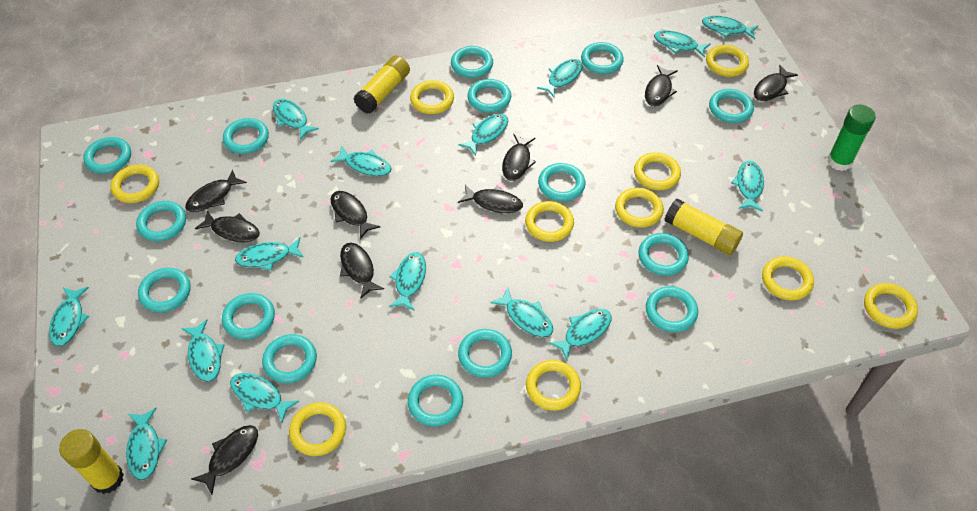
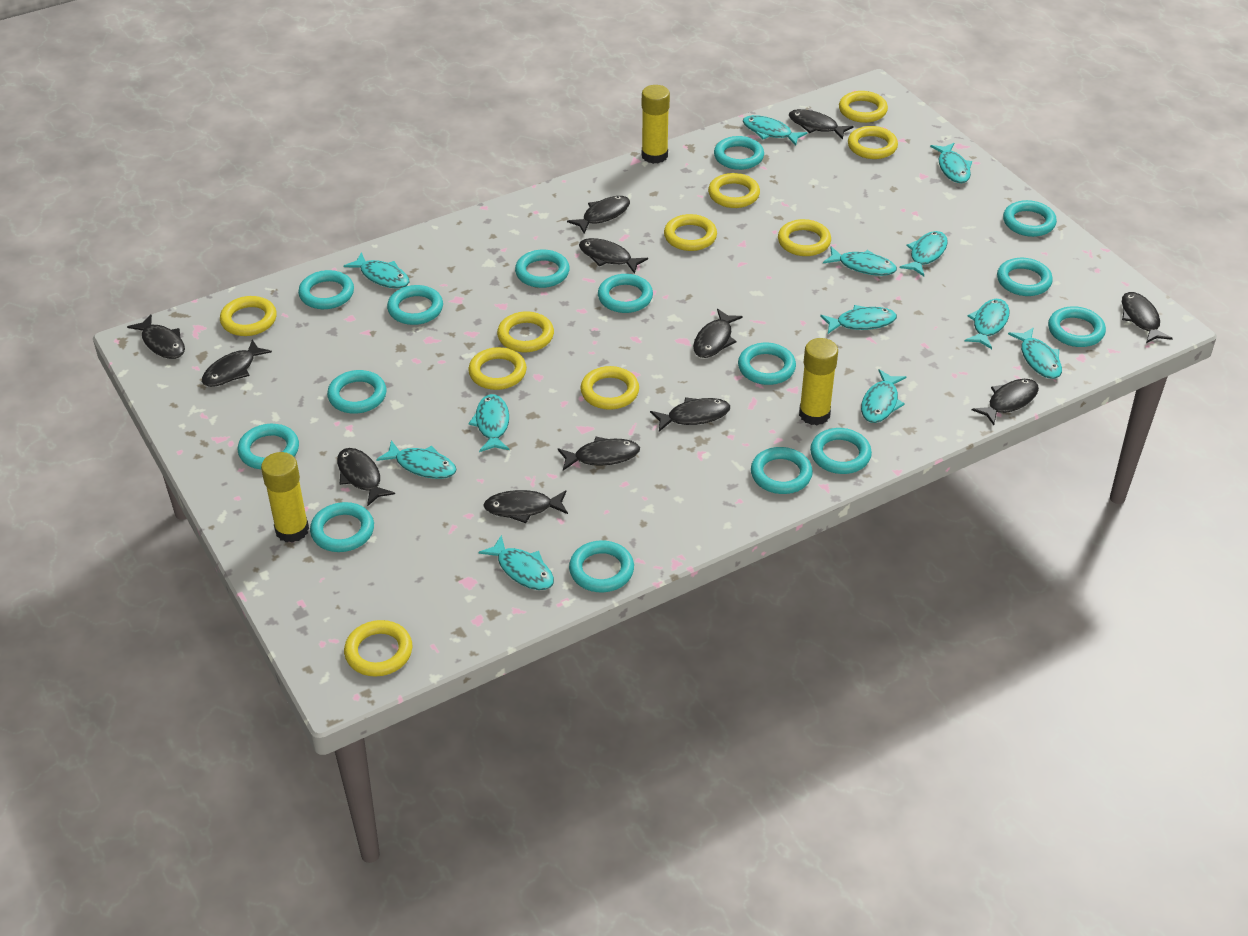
black fish: 9 -> 12
green glue stick: 1 -> 0
turquoise fish: 15 -> 12

